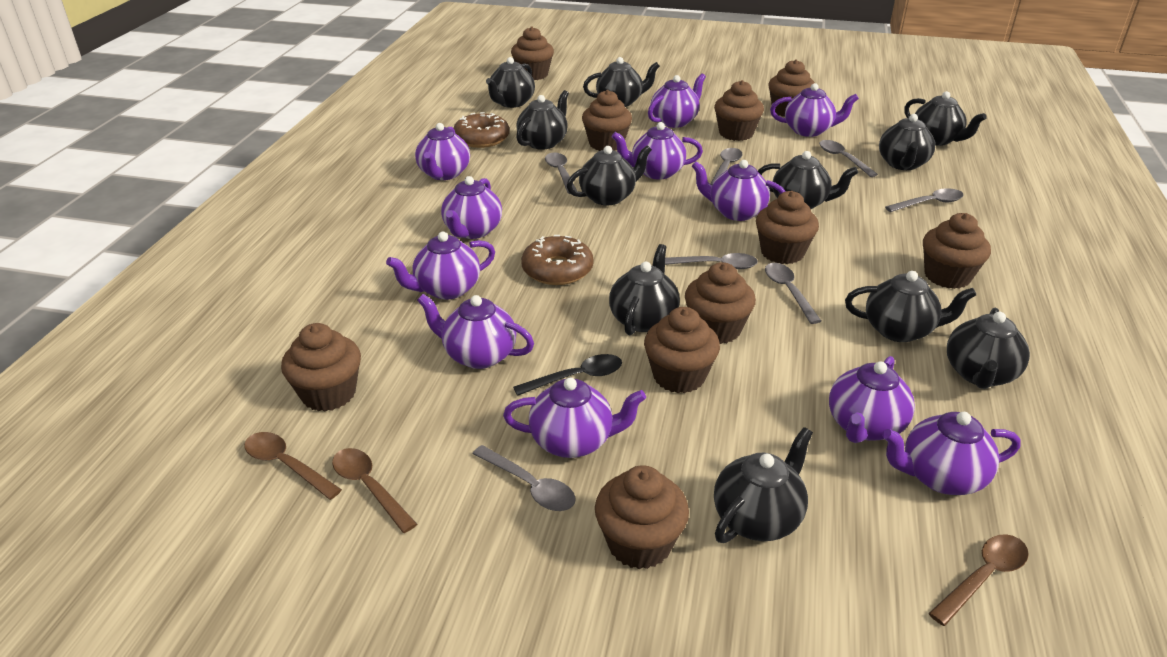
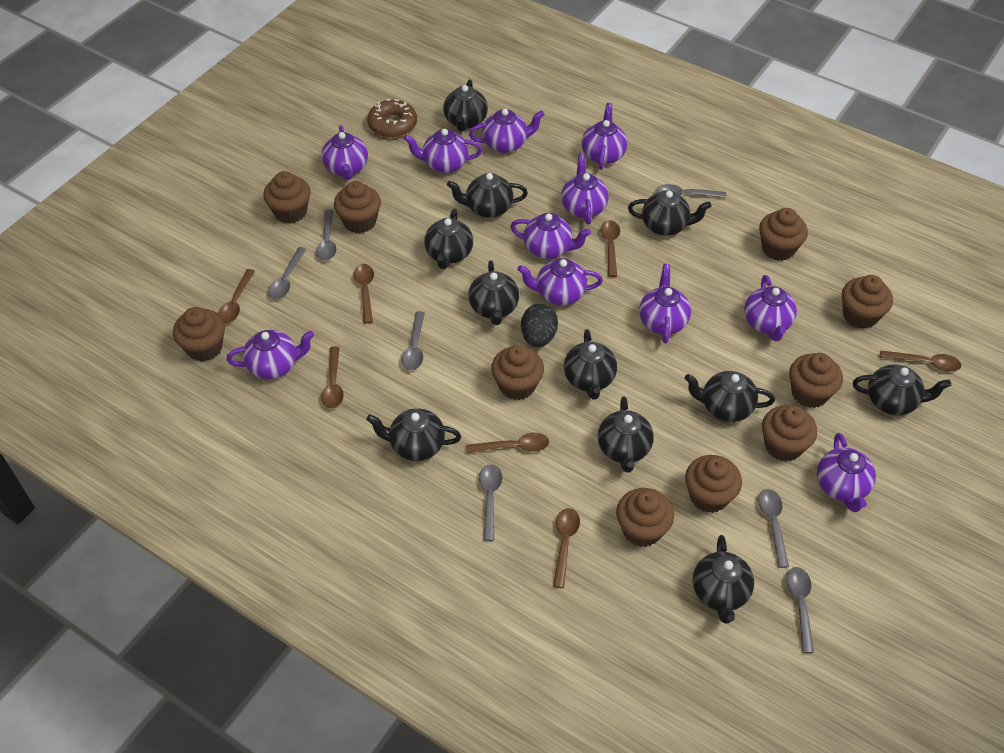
black egg: 0 -> 1
black spoon: 1 -> 0
brown donut: 2 -> 1
brown spoon: 3 -> 7

